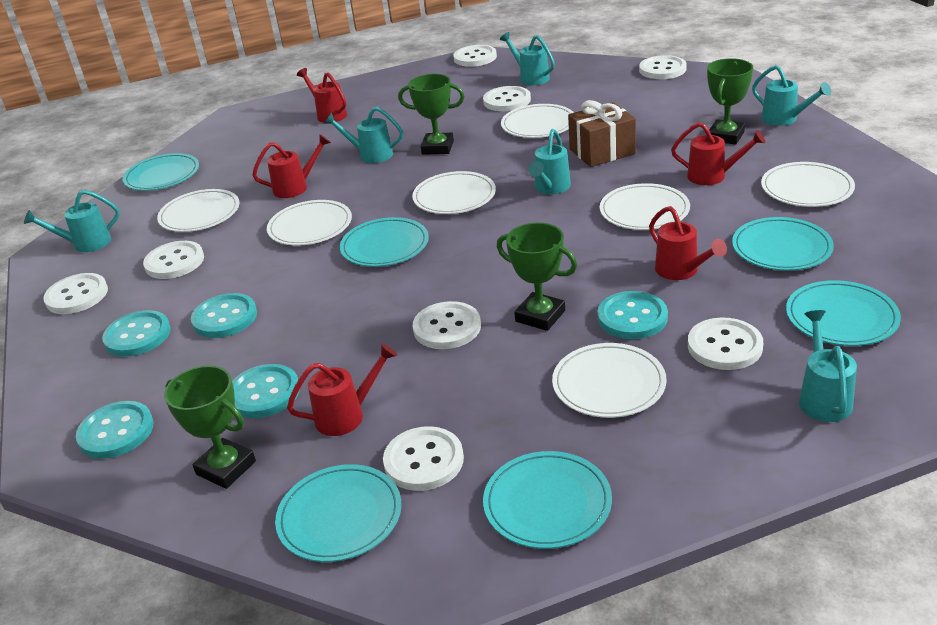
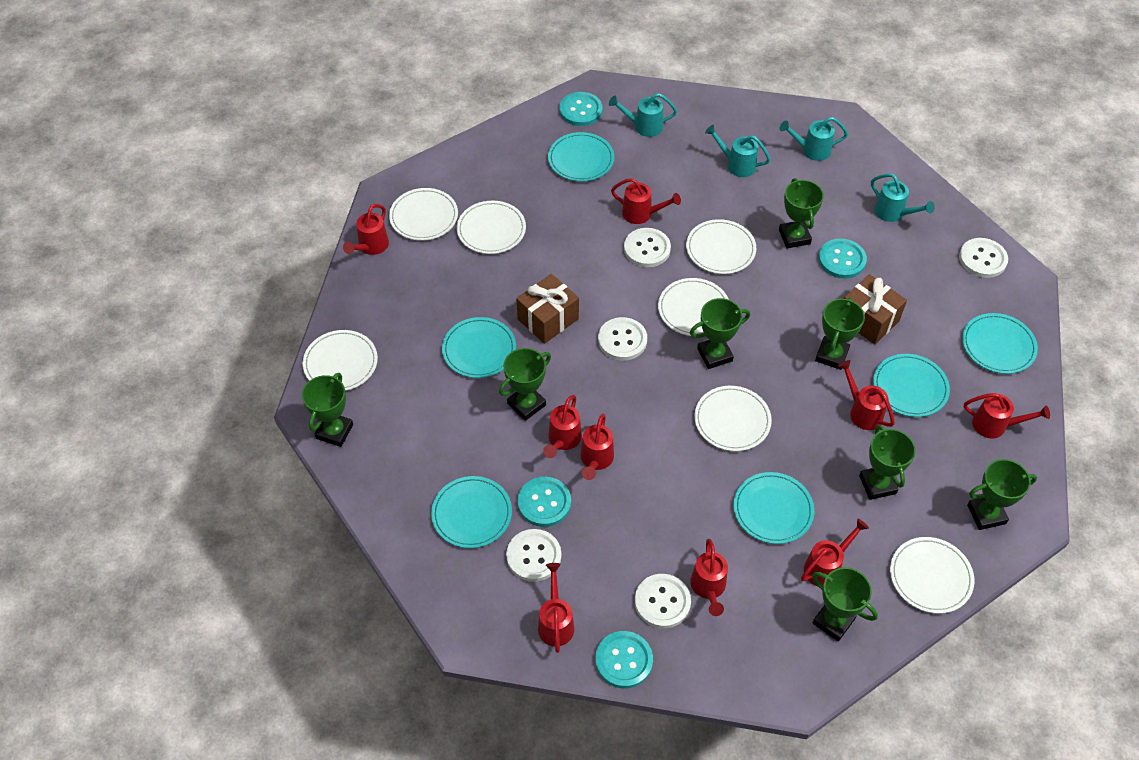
brown gift: 1 -> 2
green trophy: 4 -> 8
red watering can: 5 -> 9
turquoise button: 5 -> 4
turquoise watering can: 6 -> 4
white button: 8 -> 5

